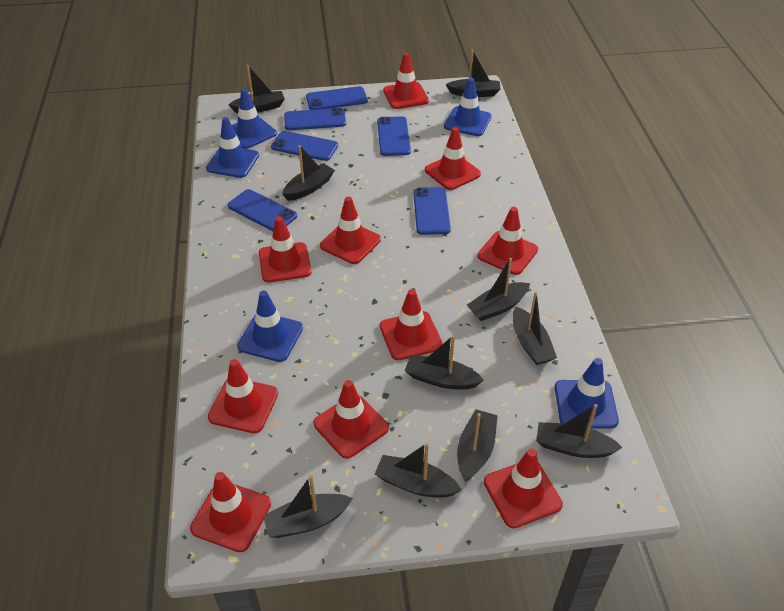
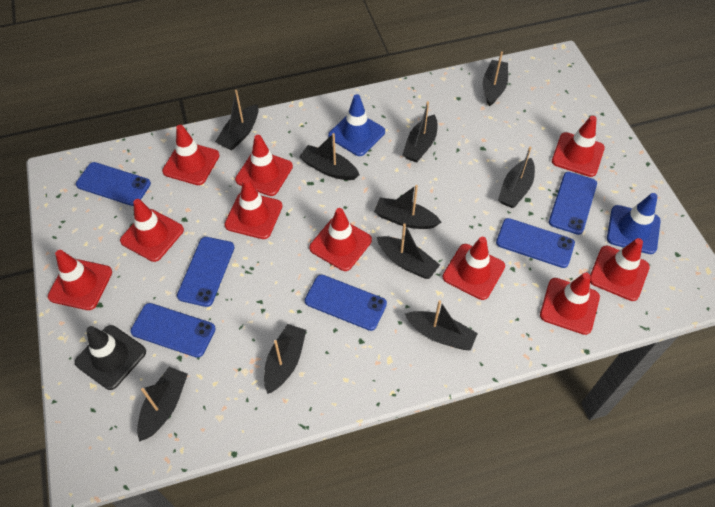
black traffic cone: 0 -> 1
blue traffic cone: 5 -> 2

